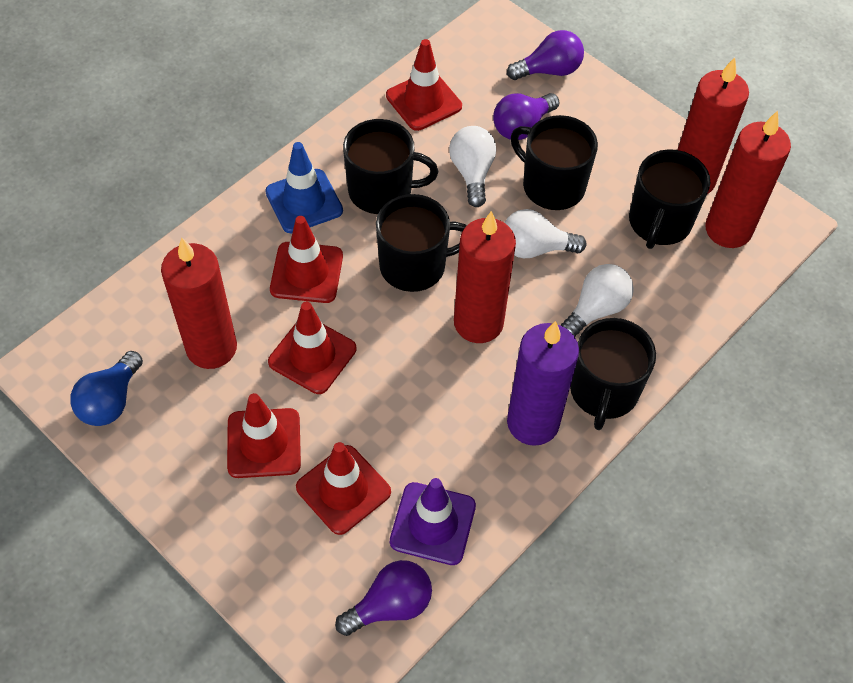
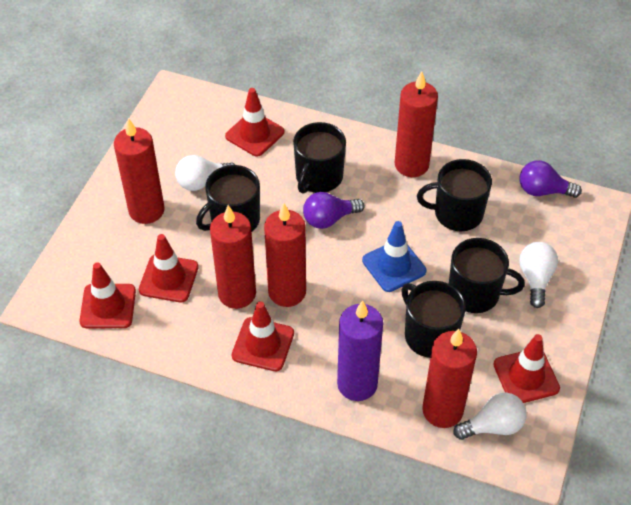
blue light bulb: 1 -> 0
purple light bulb: 3 -> 2
purple traffic cone: 1 -> 0
red candle: 4 -> 5

